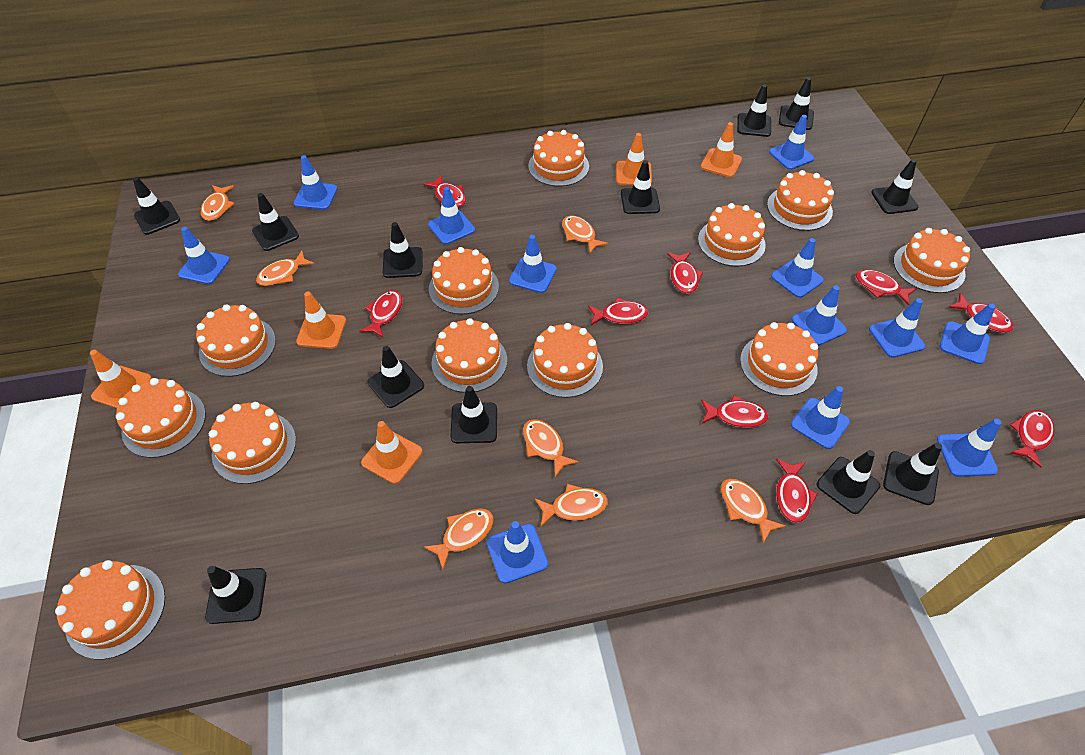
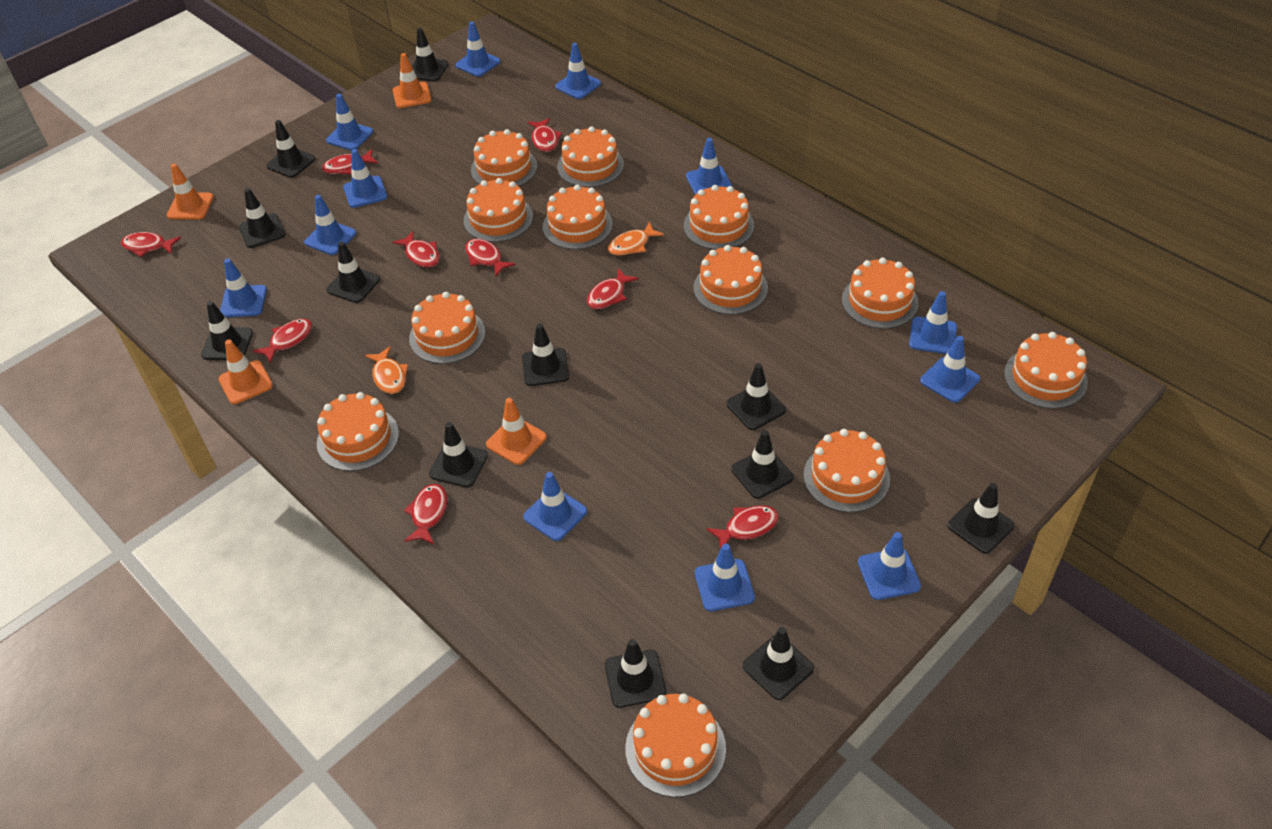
orange fish: 7 -> 2
orange traffic cone: 5 -> 4

